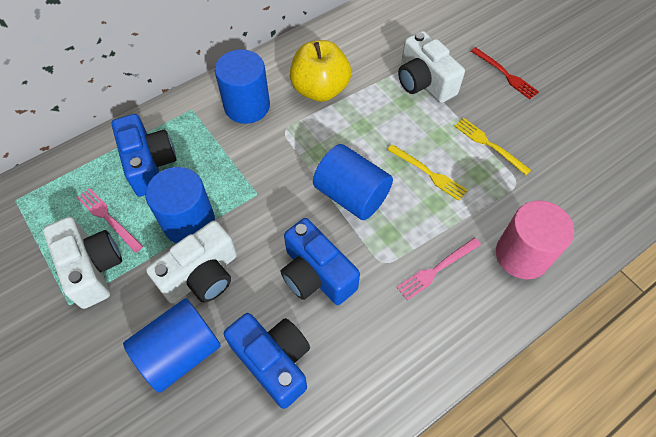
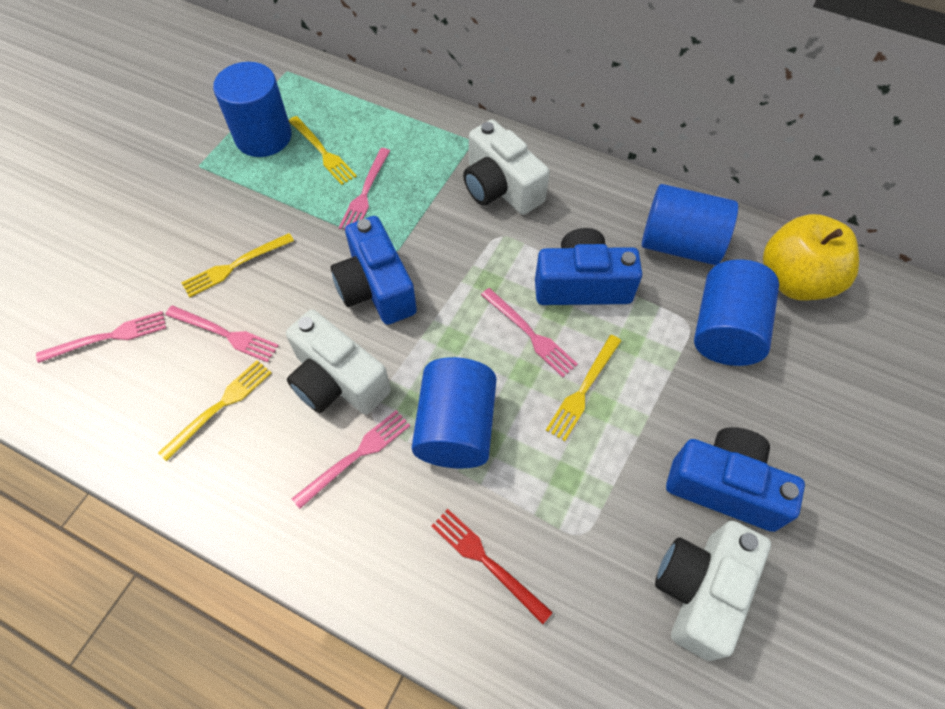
pink cylinder: 1 -> 0
pink fork: 2 -> 5
yellow fork: 2 -> 4

